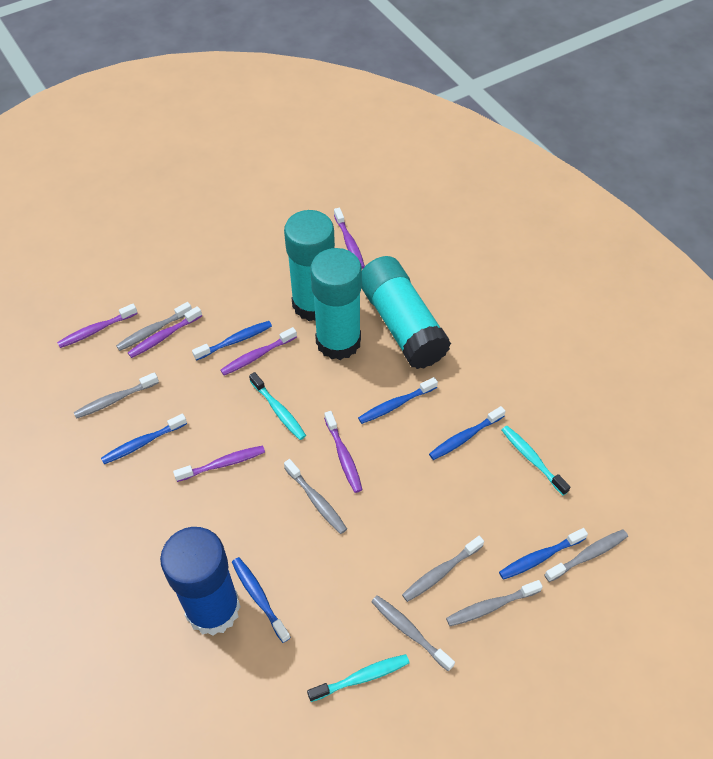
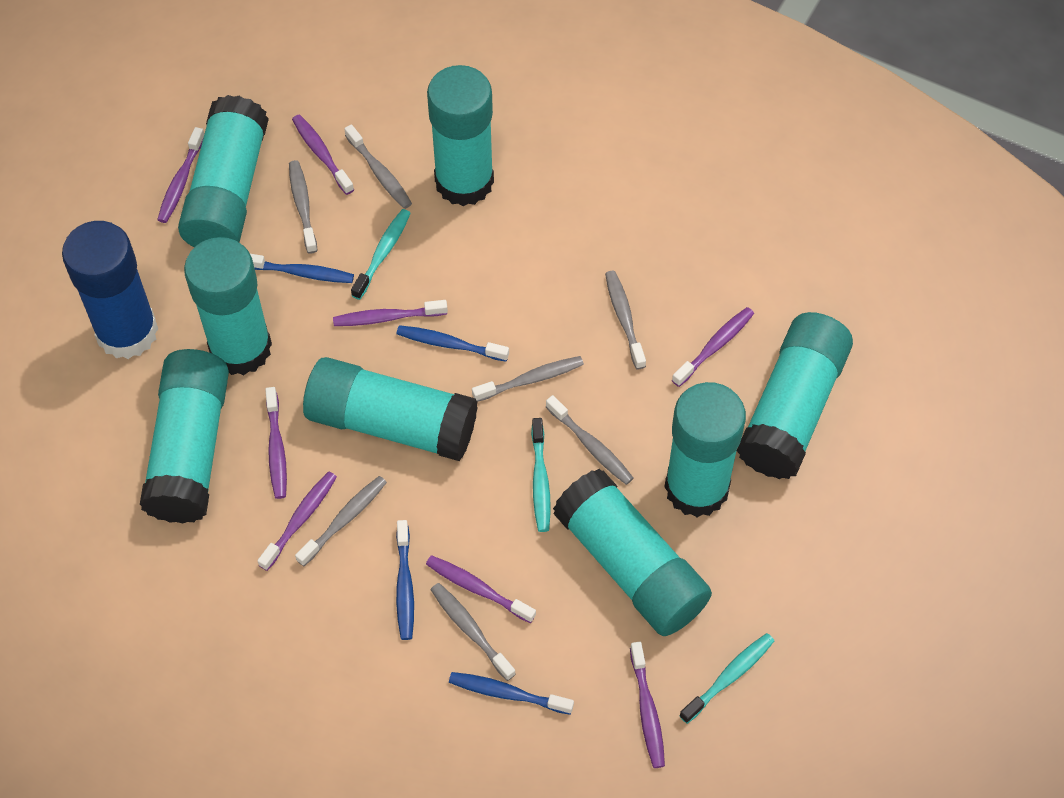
blue toothbrush: 6 -> 4
purple toothbrush: 6 -> 8
turquoise glue stick: 3 -> 8

